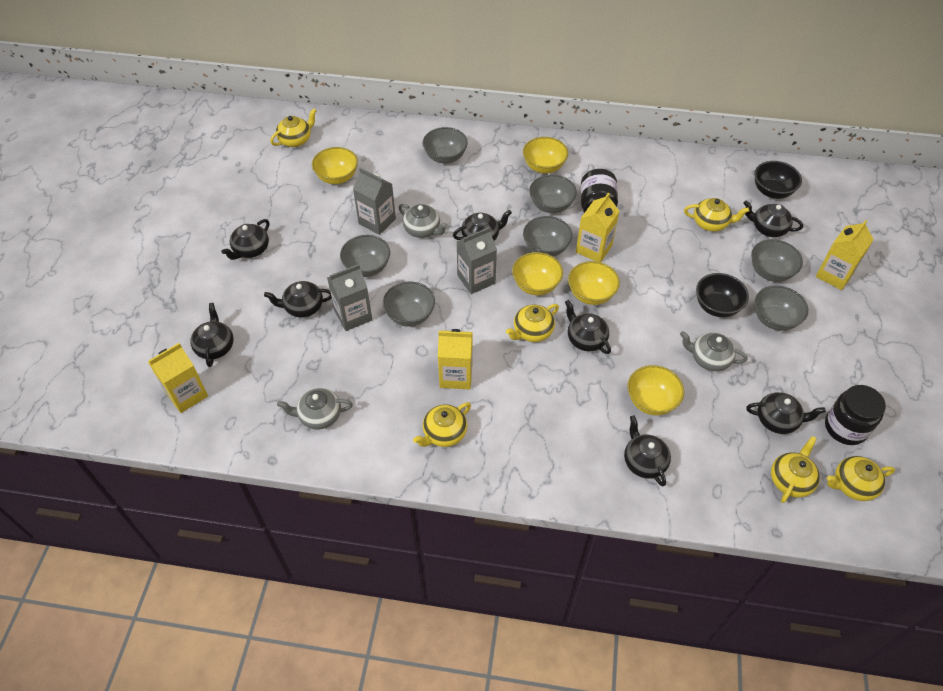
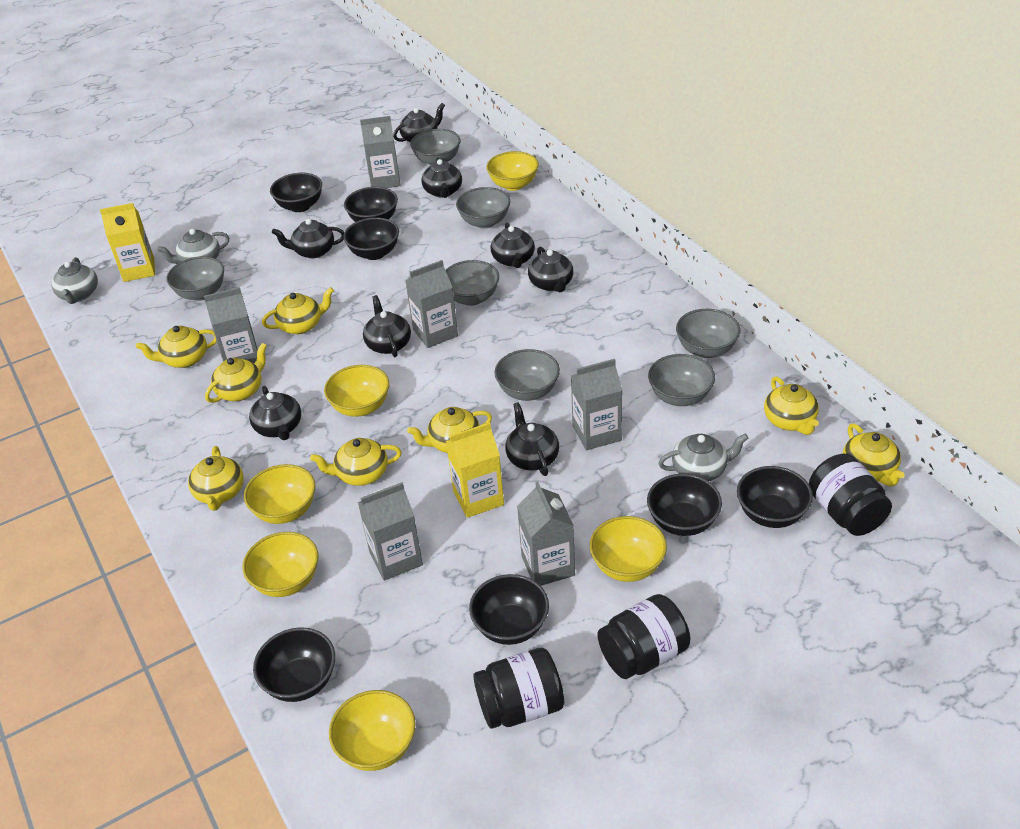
black bowl: 2 -> 7
black jar: 2 -> 3
grey carton: 3 -> 6
yellow bowl: 5 -> 6
yellow carton: 4 -> 2
yellow teapot: 6 -> 8

